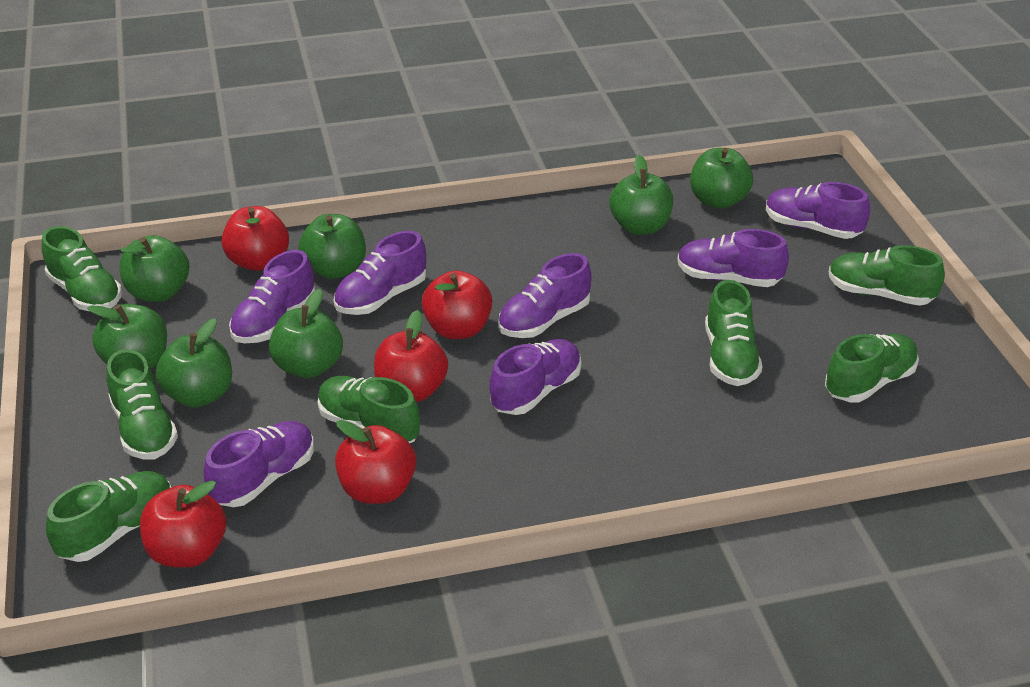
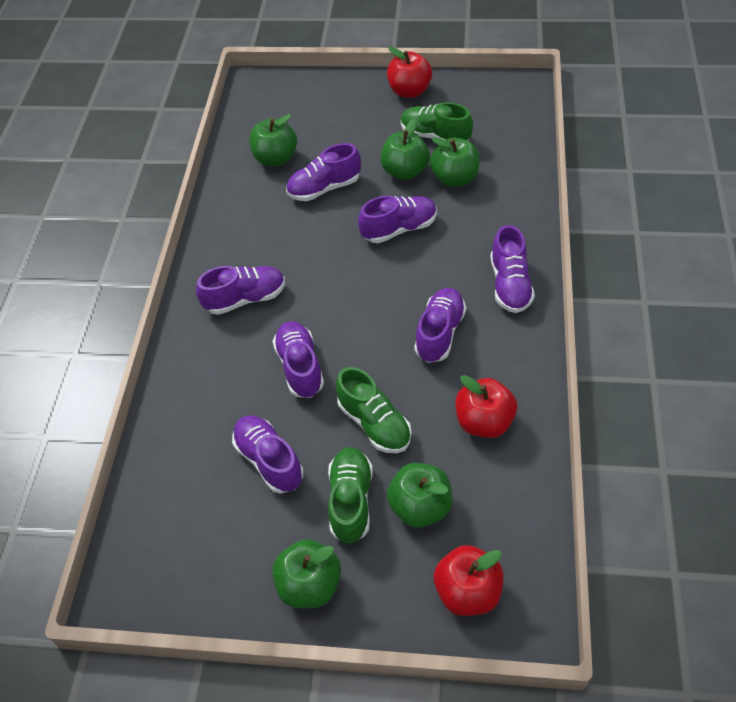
green apple: 7 -> 5
green shoe: 7 -> 3
red apple: 5 -> 3

